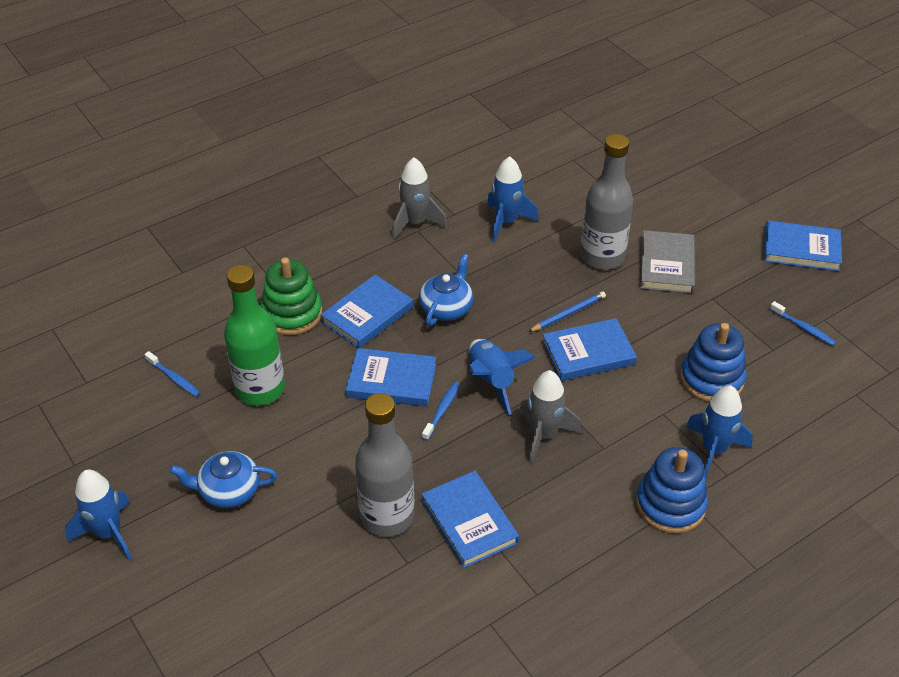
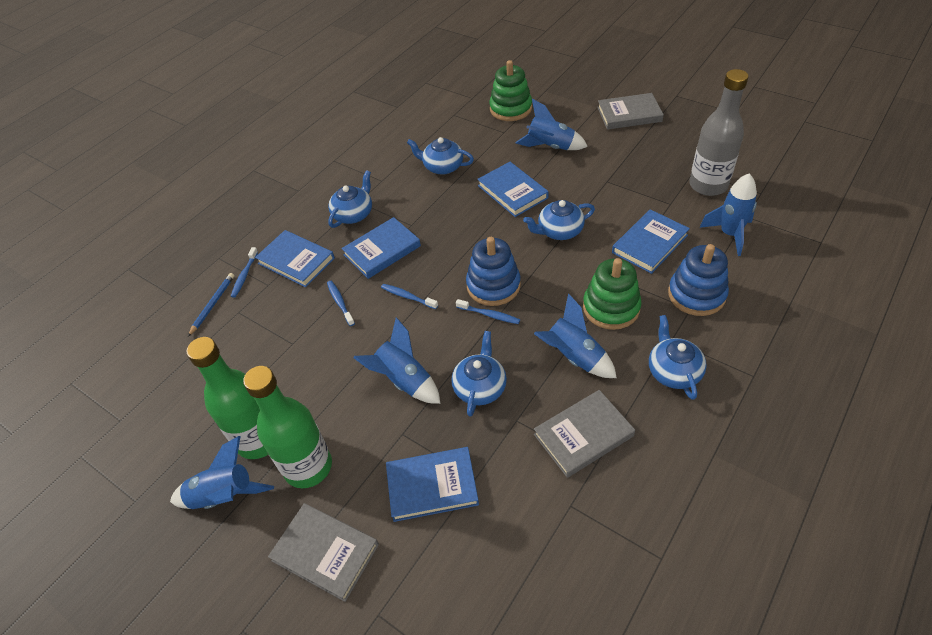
blue rocket: 4 -> 5
blue teapot: 2 -> 5
blue toothbrush: 3 -> 4
green bottle: 1 -> 2
green stacking toy: 1 -> 2
grey book: 1 -> 3
grey bottle: 2 -> 1
grey rocket: 2 -> 0

